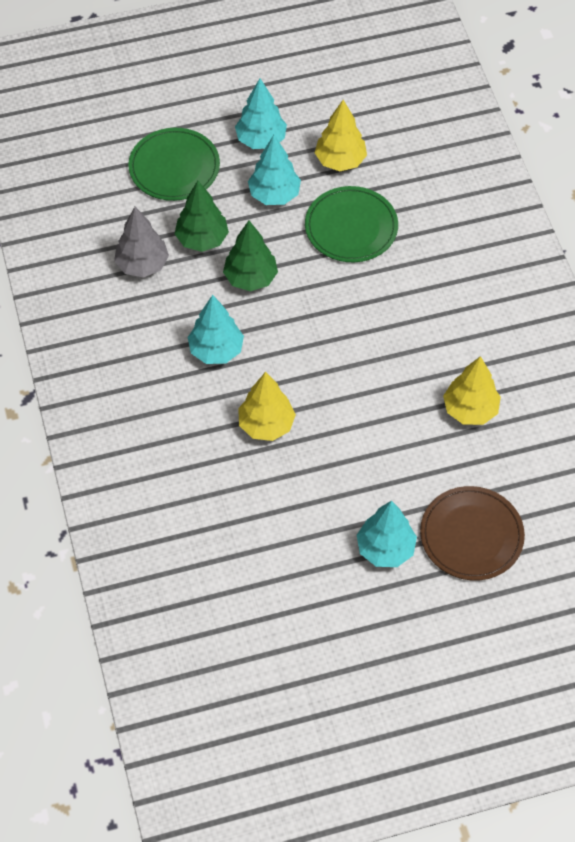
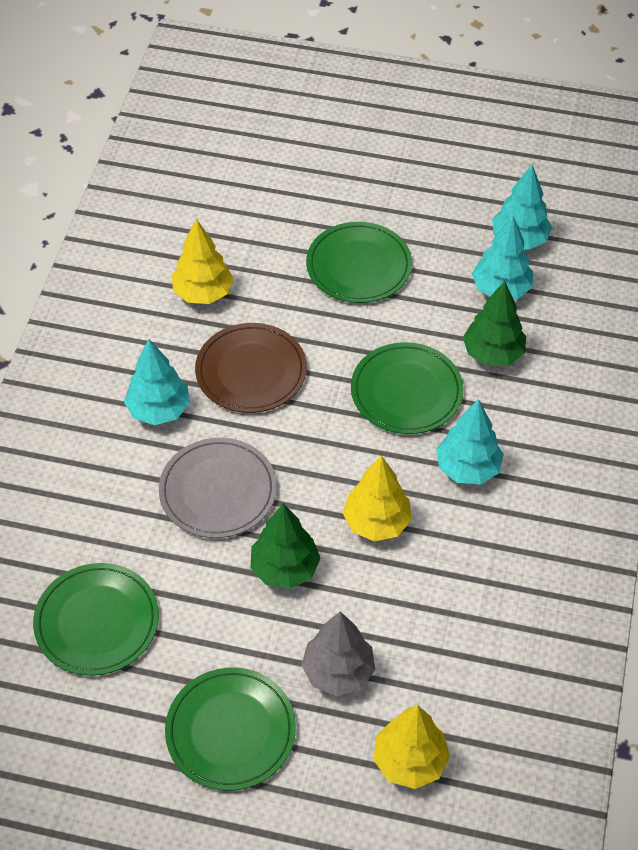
green plate: 2 -> 4
grey plate: 0 -> 1

